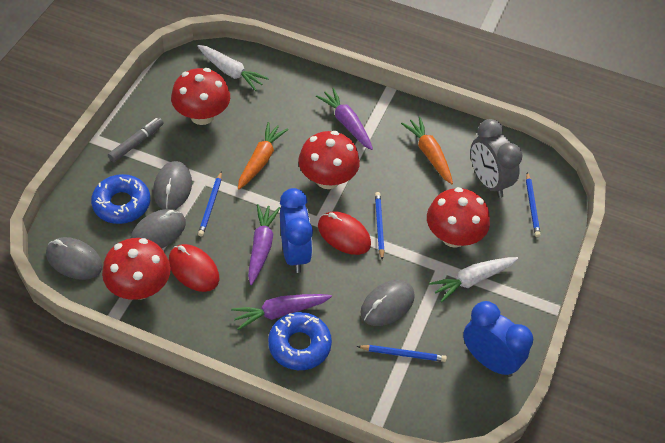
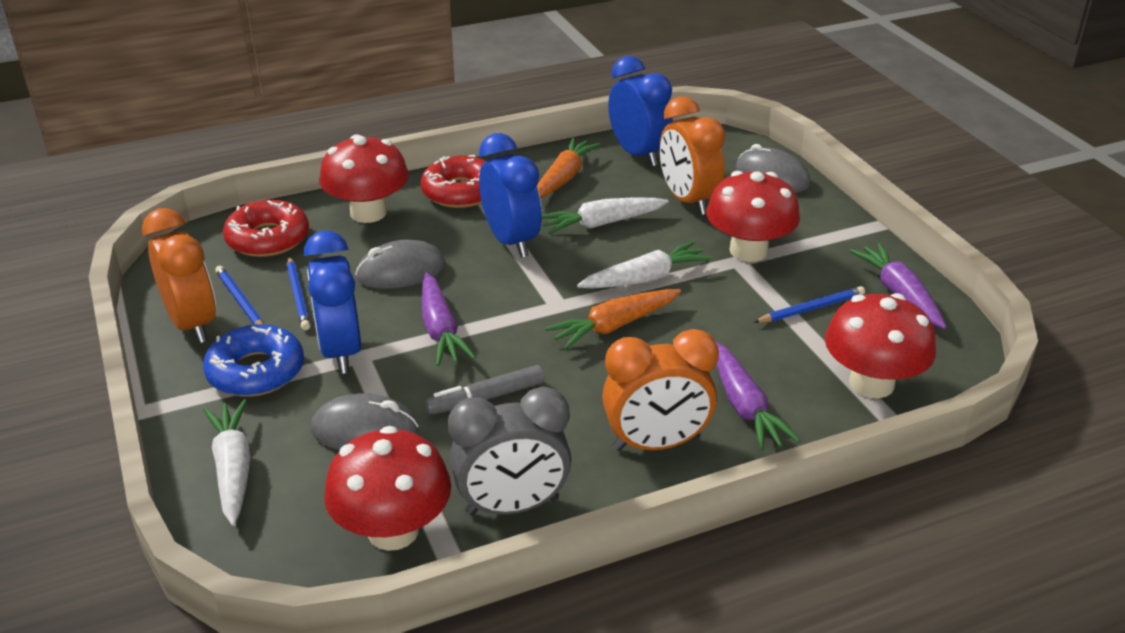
blue clock: 2 -> 3
blue donut: 2 -> 1
blue pencil: 4 -> 3
grey mouse: 4 -> 3
orange clock: 0 -> 3
red donut: 0 -> 2
red mouse: 2 -> 0
white carrot: 2 -> 3

